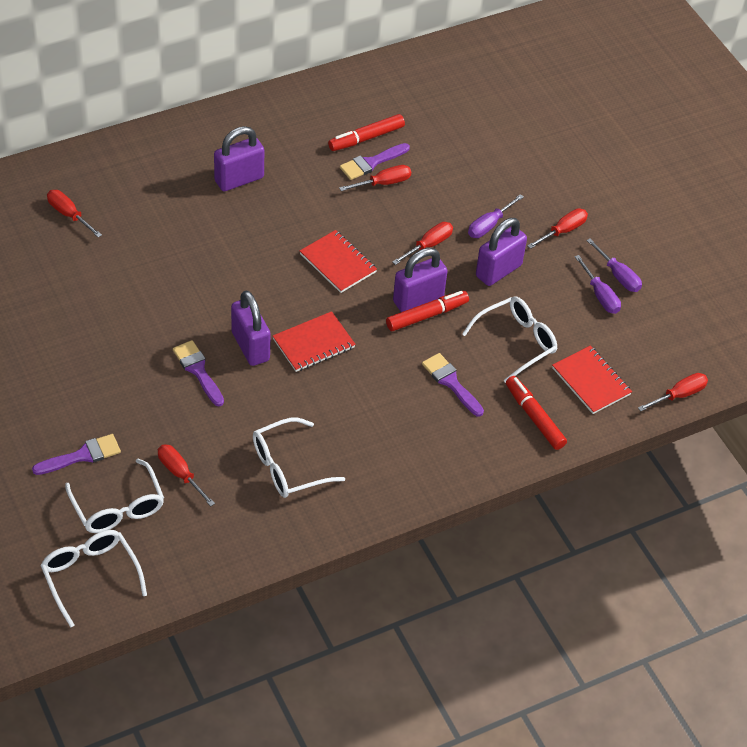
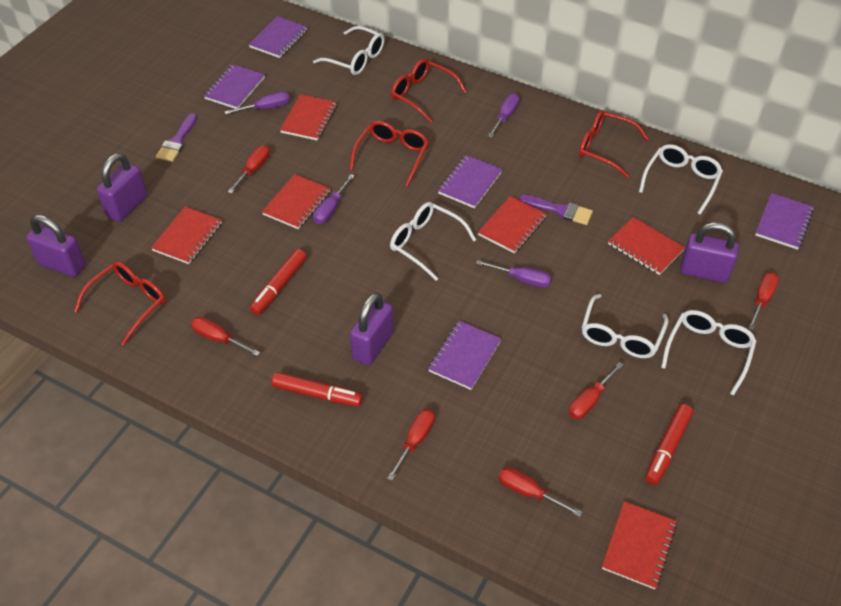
purple brush: 4 -> 2
purple notebook: 0 -> 5
purple screwdriver: 3 -> 4
red glasses: 0 -> 4
red notebook: 3 -> 6
white glasses: 4 -> 5

